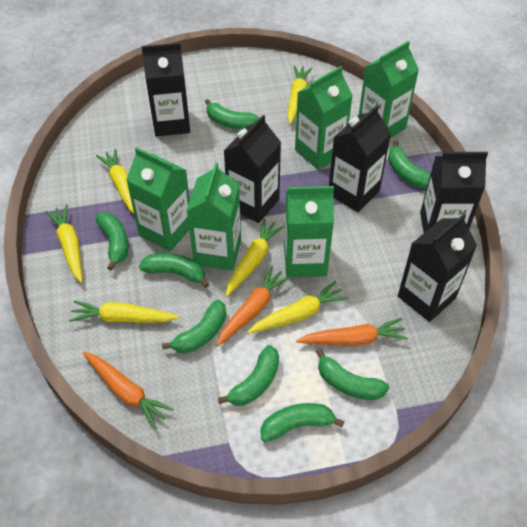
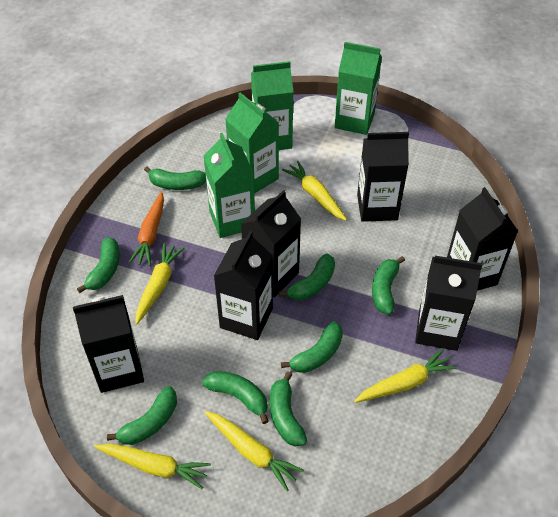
black carton: 5 -> 6
green carton: 5 -> 4
orange carrot: 3 -> 1
yellow carrot: 6 -> 5

